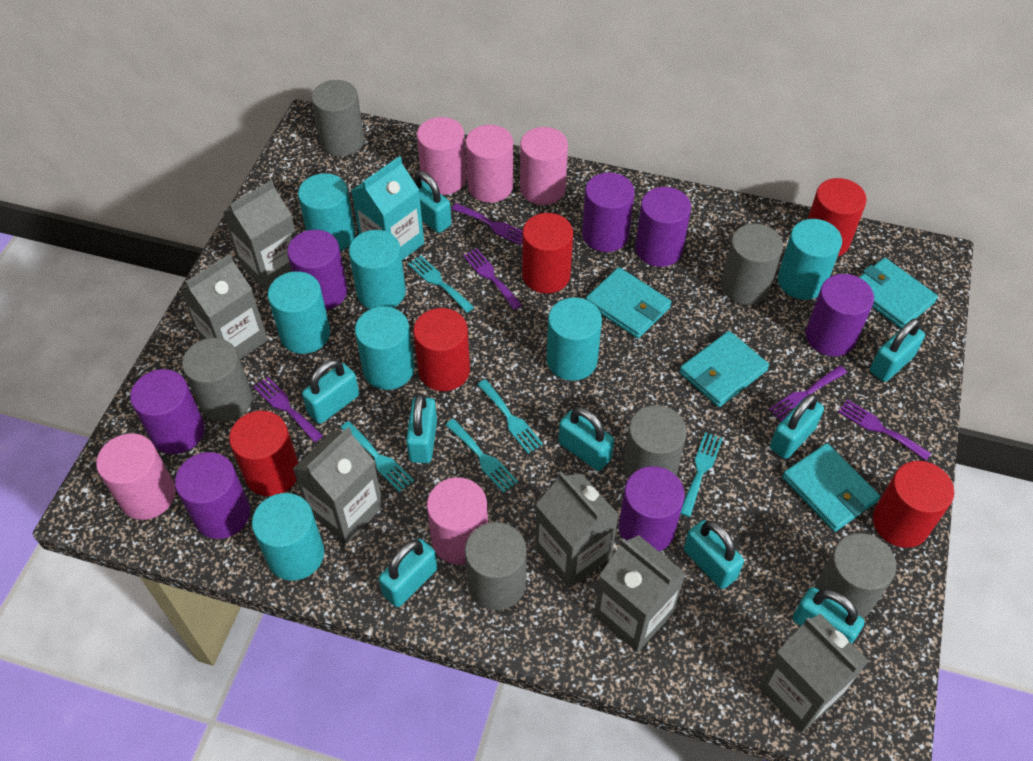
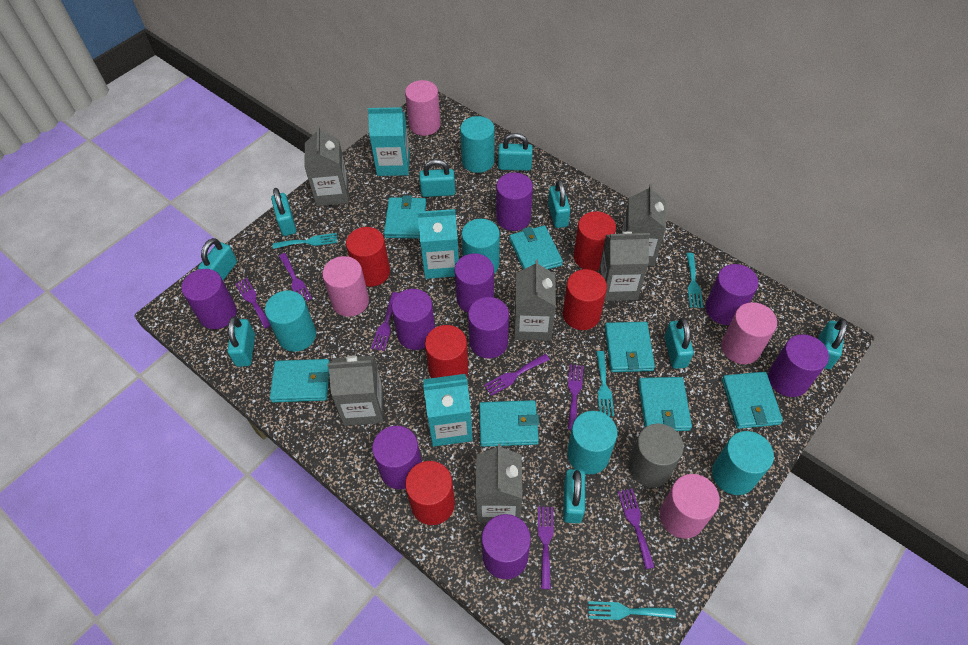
grey cylinder: 6 -> 1
pink cylinder: 5 -> 4
purple cylinder: 7 -> 9
purple fork: 5 -> 7
turquoise carton: 1 -> 3
turquoise cylinder: 7 -> 5
turquoise fork: 5 -> 4
turquoise wallet: 4 -> 7

